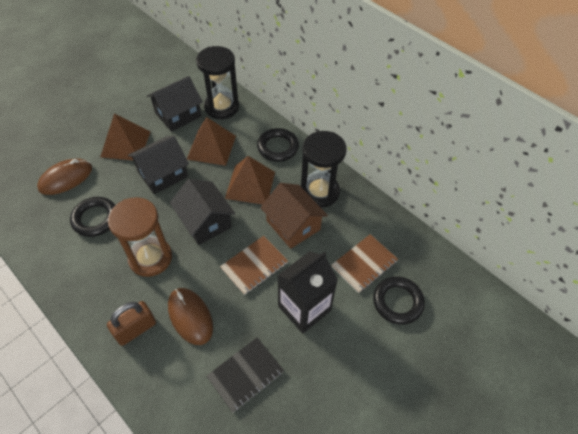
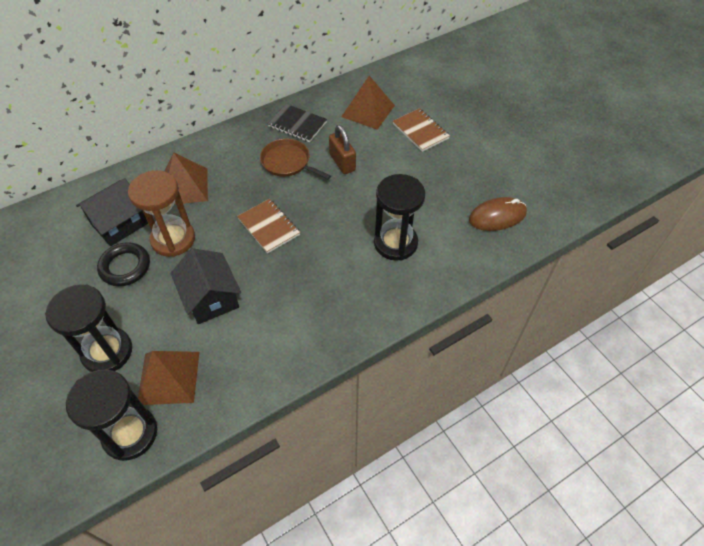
black carton: 1 -> 0
black hourglass: 2 -> 3
black house: 3 -> 2
black ring: 3 -> 1
brown house: 1 -> 0
brown mouse: 2 -> 1
brown pan: 0 -> 1

